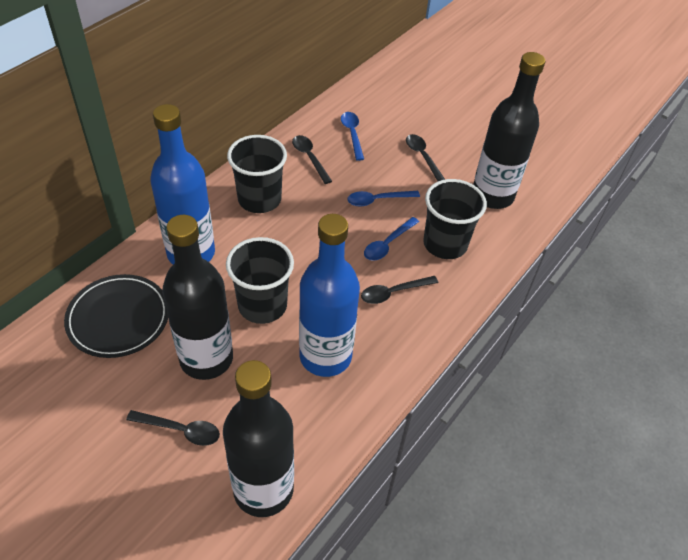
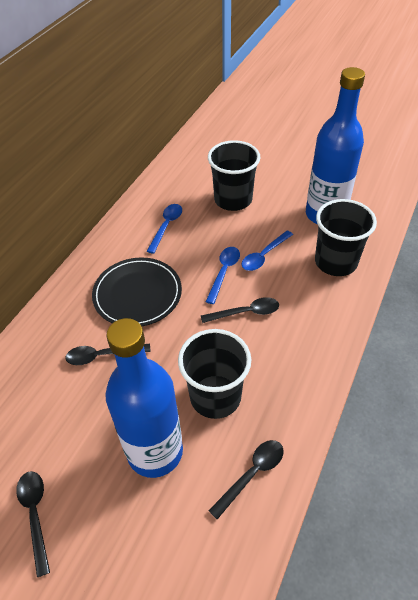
black bottle: 3 -> 0

